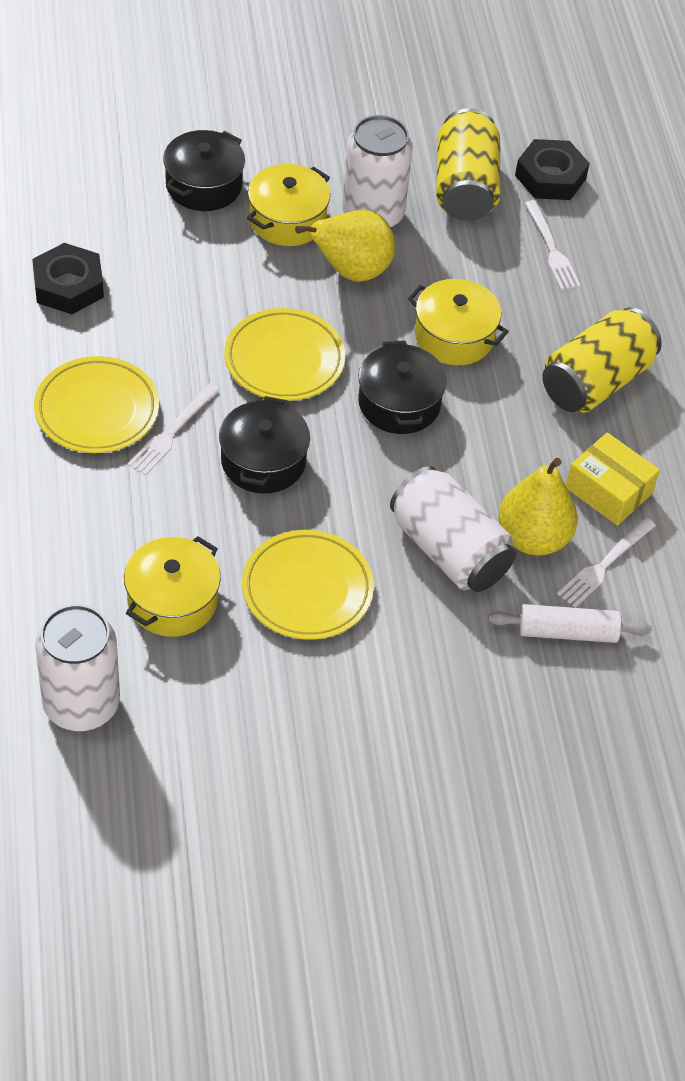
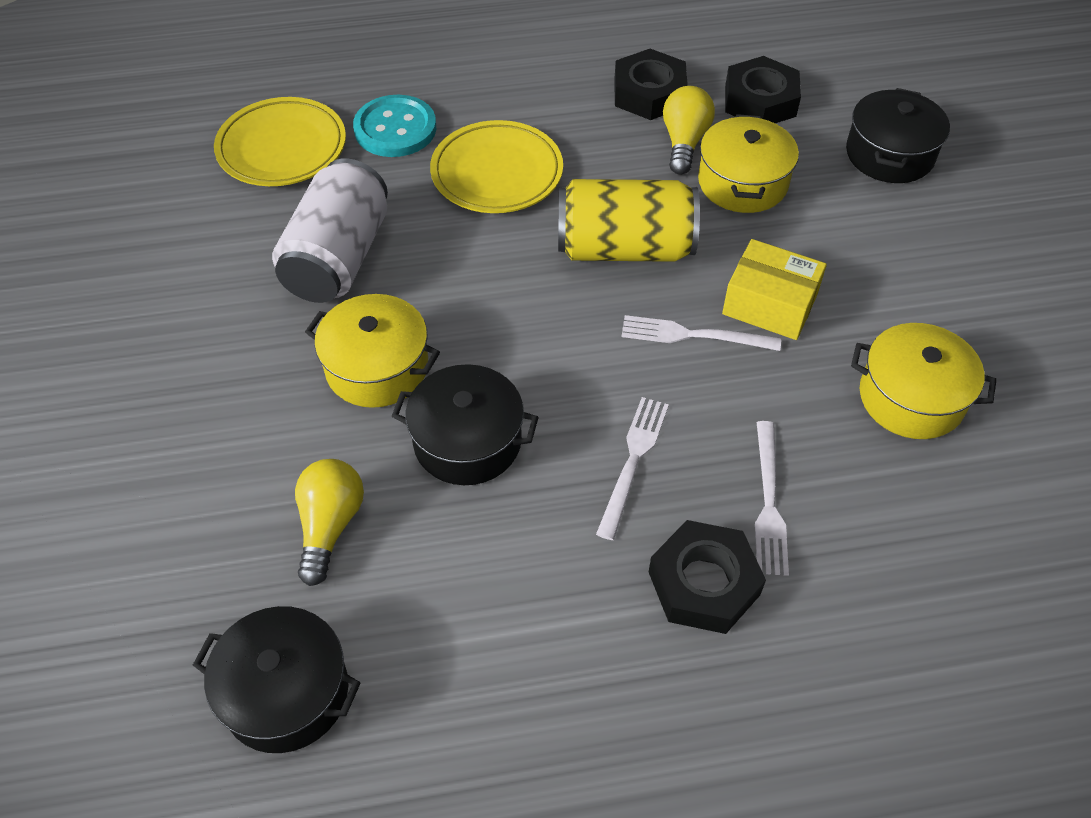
black nut: 2 -> 3
turquoise button: 0 -> 1
white can: 3 -> 1
white rolling pin: 1 -> 0
yellow can: 2 -> 1
yellow light bulb: 0 -> 2
yellow pear: 2 -> 0
yellow plate: 3 -> 2

